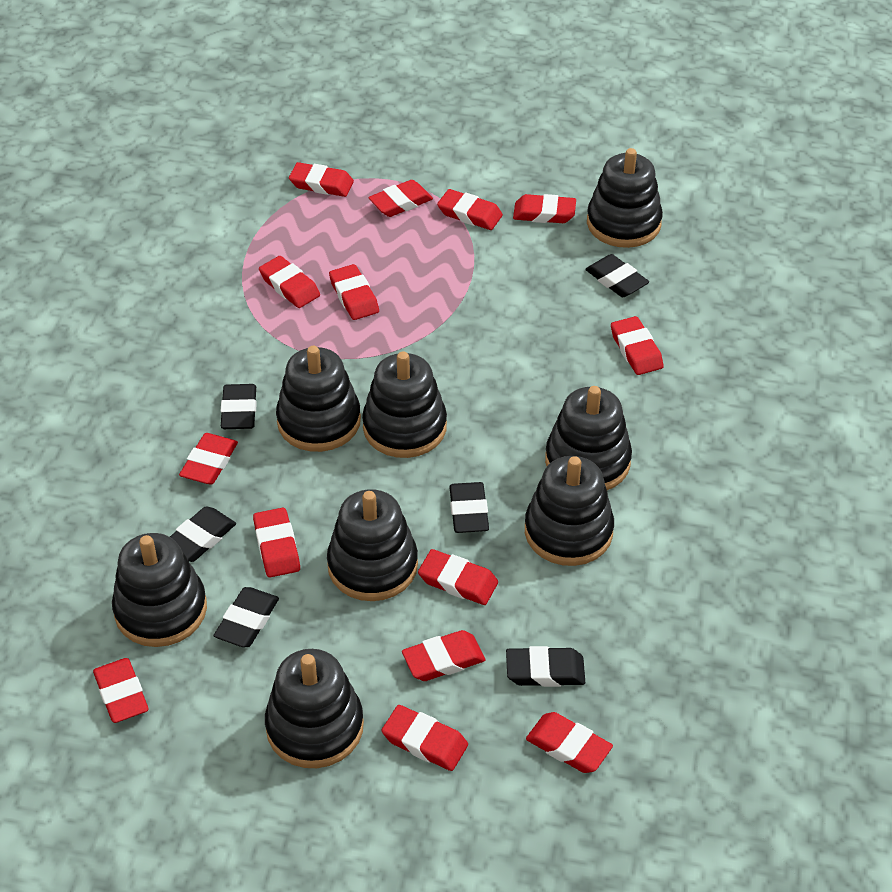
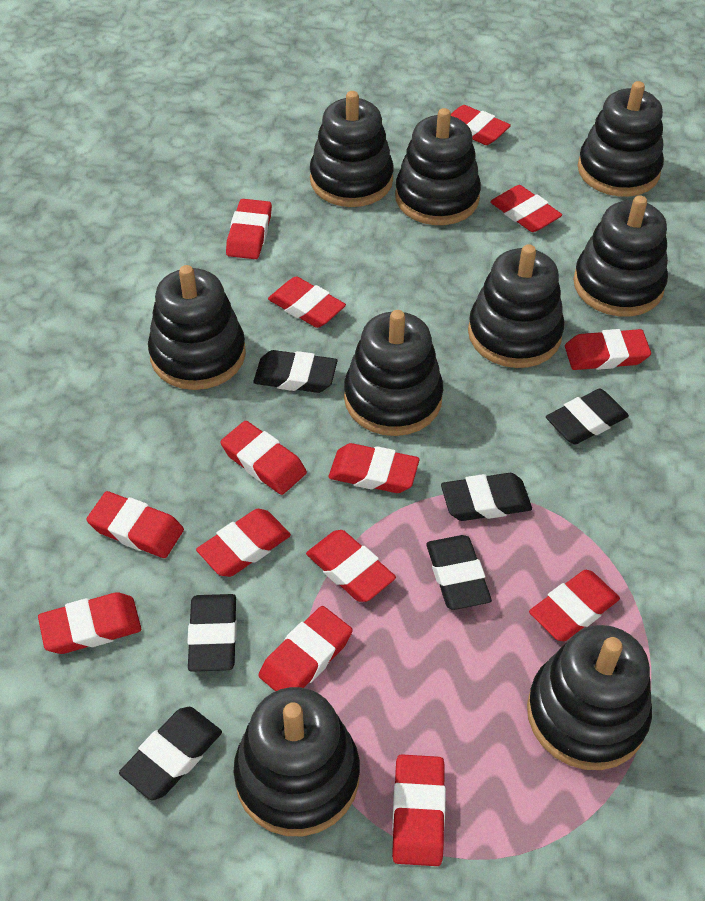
black stacking toy: 8 -> 9

